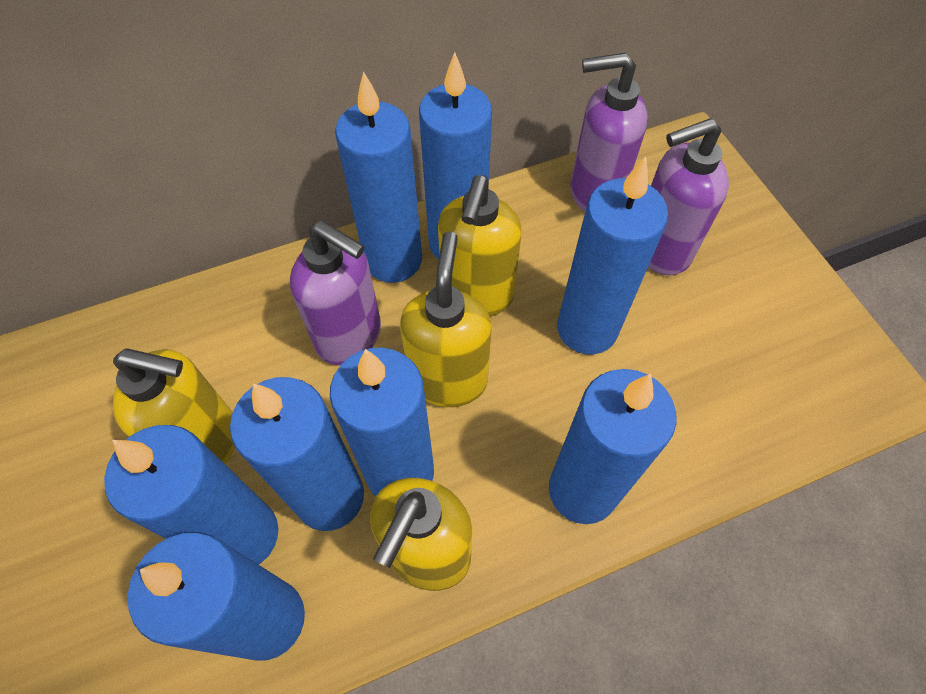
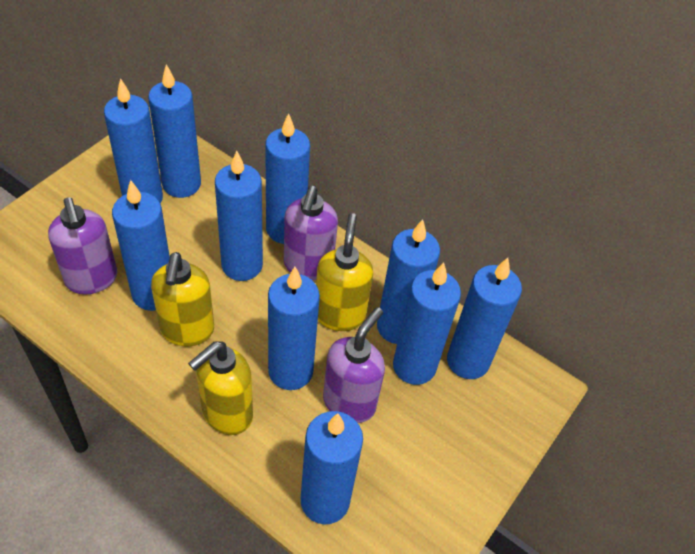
blue candle: 8 -> 10
yellow soap dispenser: 4 -> 3

